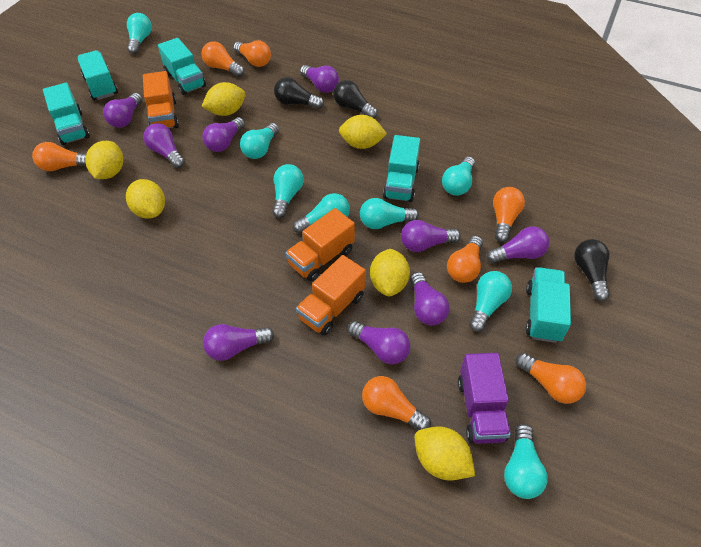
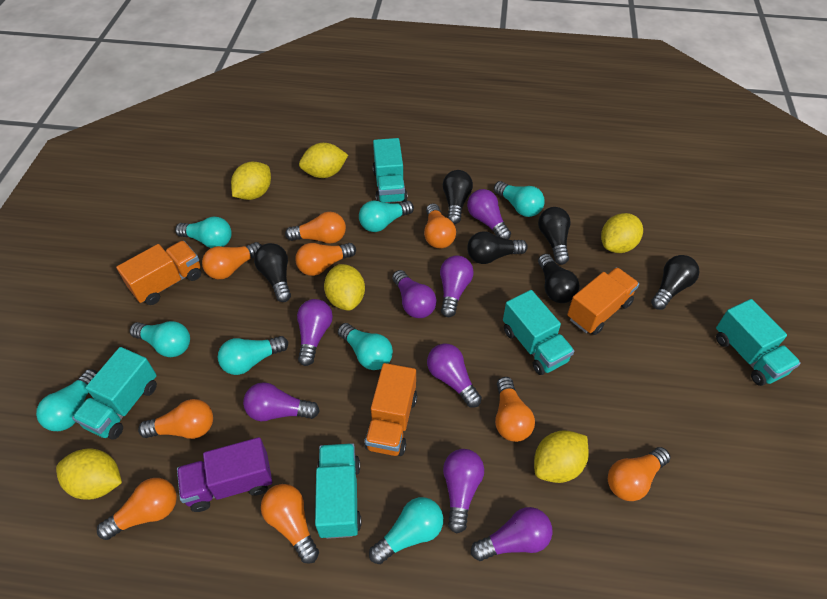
black light bulb: 3 -> 6
orange light bulb: 7 -> 9
purple light bulb: 9 -> 8

